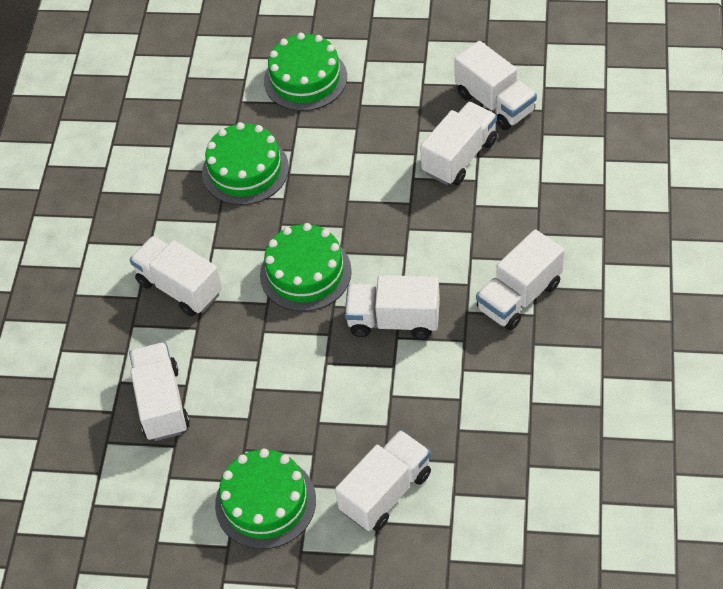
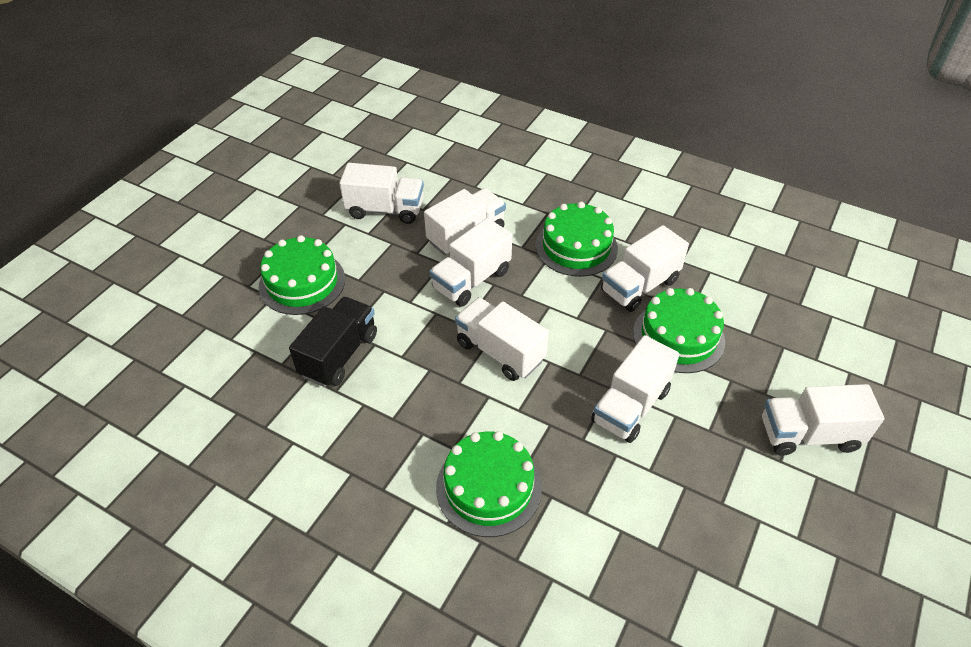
black truck: 0 -> 1

